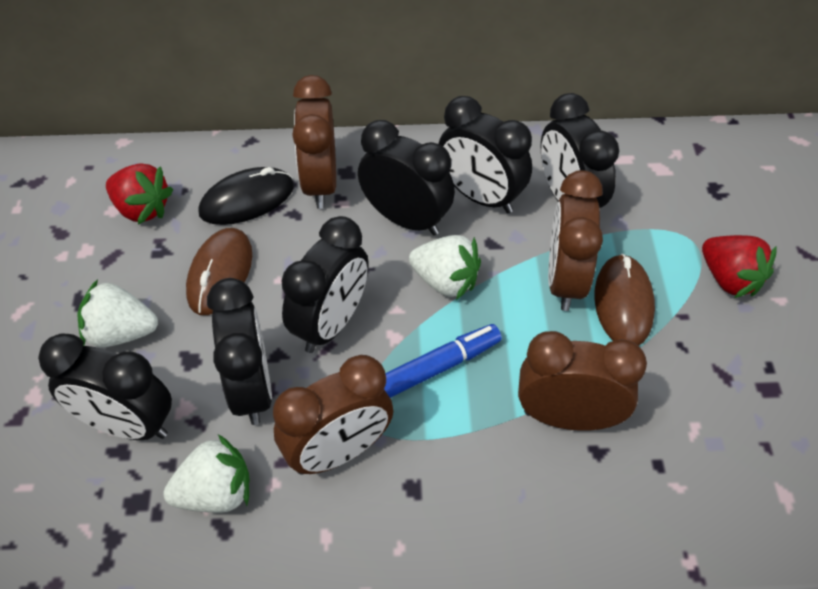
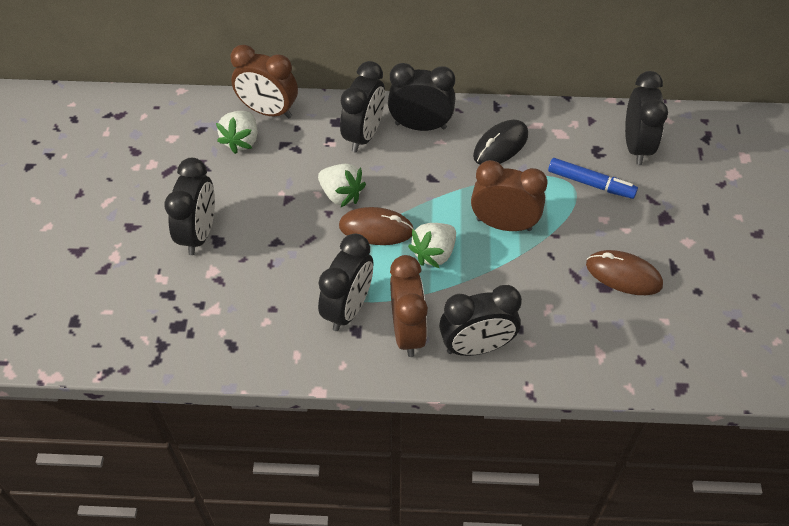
brown clock: 4 -> 3
red strawberry: 2 -> 0

